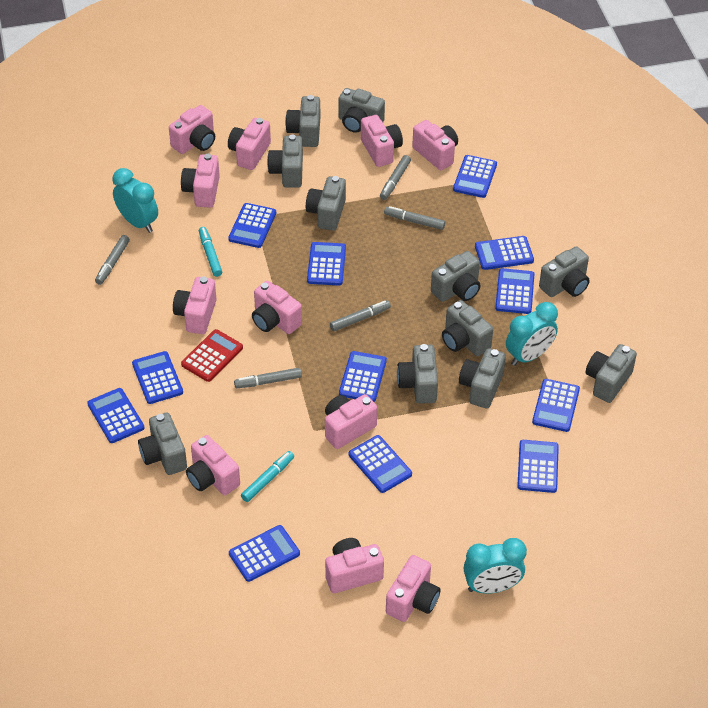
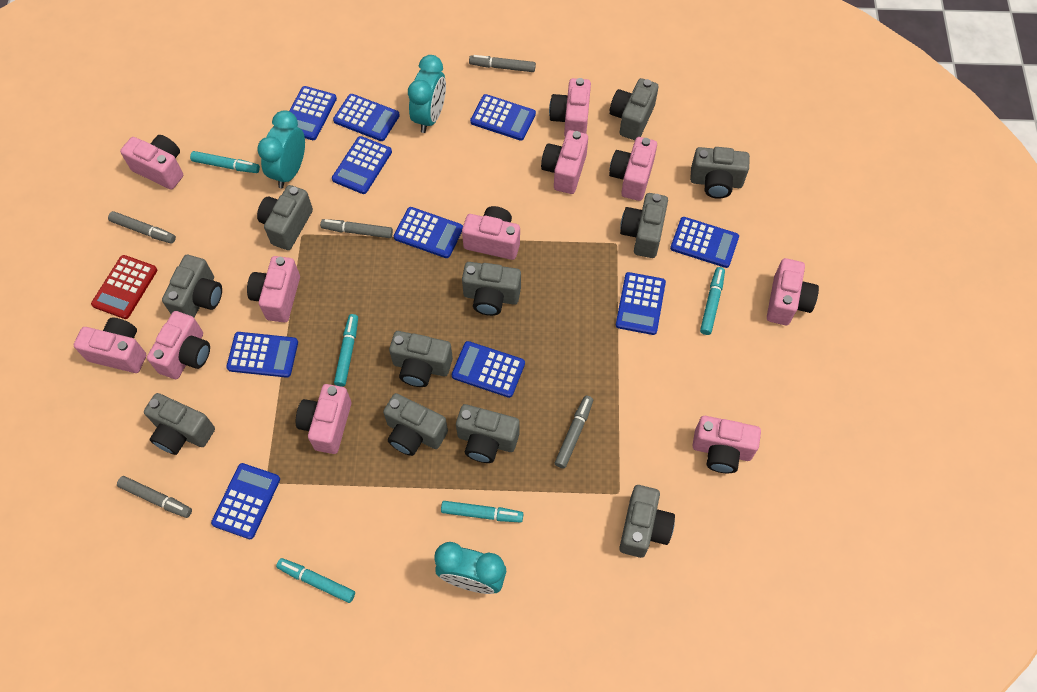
blue calculator: 12 -> 10
turquoise marker: 2 -> 5

